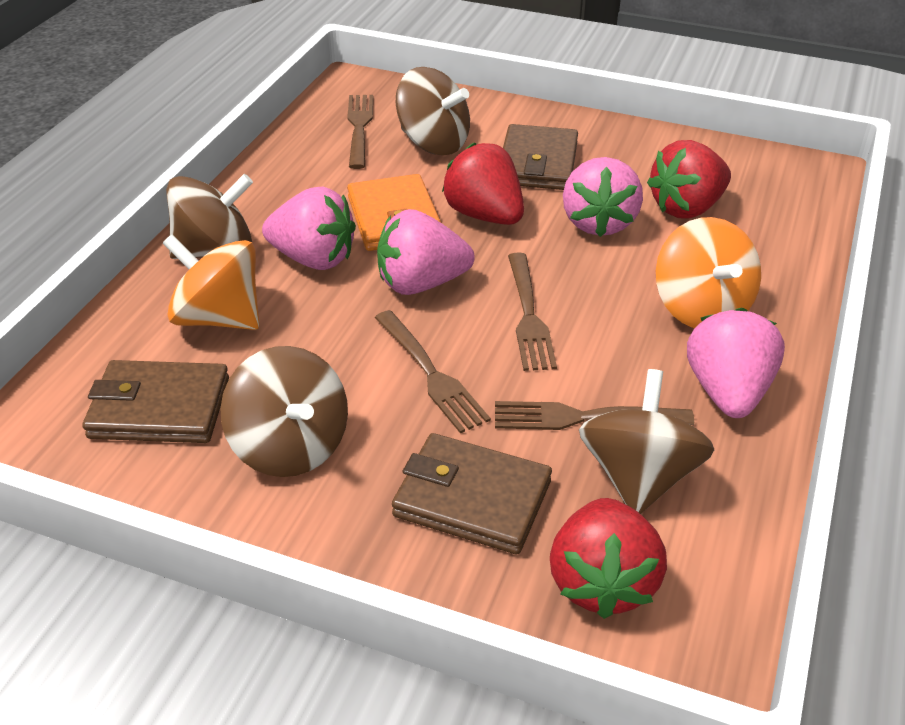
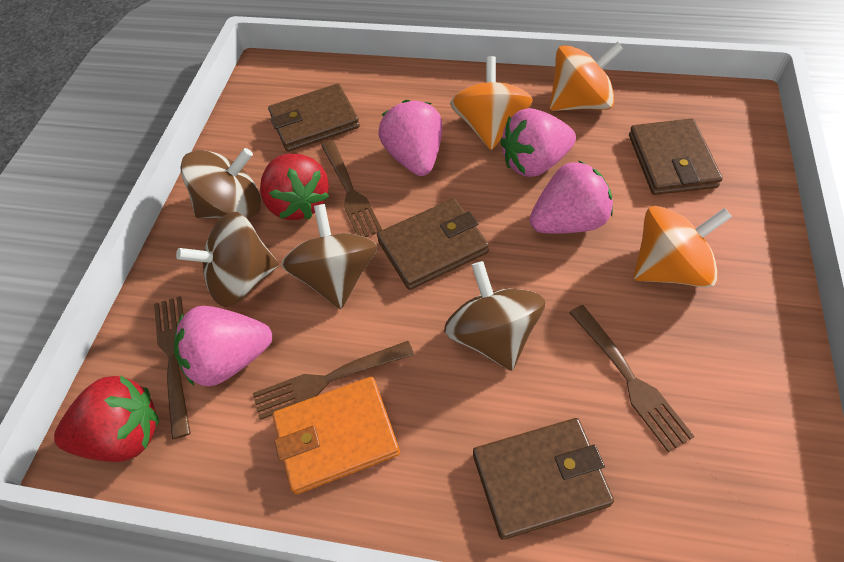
brown wallet: 3 -> 4
orange spinning top: 2 -> 3
red strawberry: 3 -> 2

